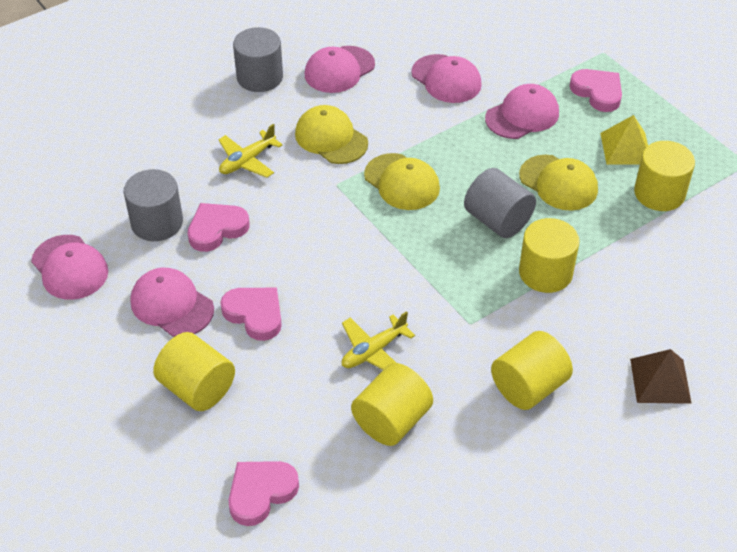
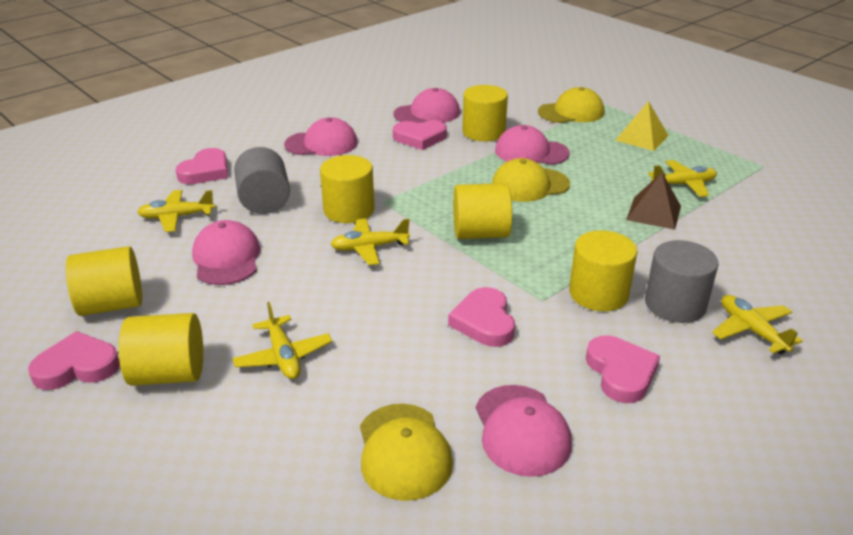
grey cylinder: 3 -> 2
pink heart: 4 -> 5
yellow cylinder: 5 -> 6
yellow plane: 2 -> 5

